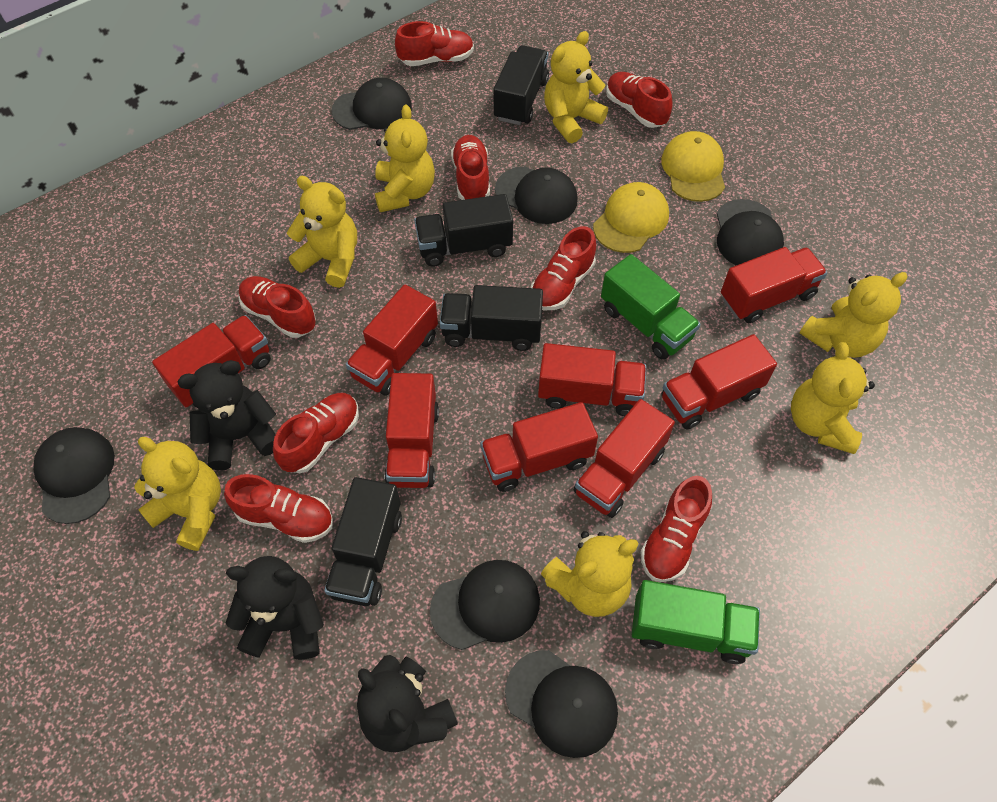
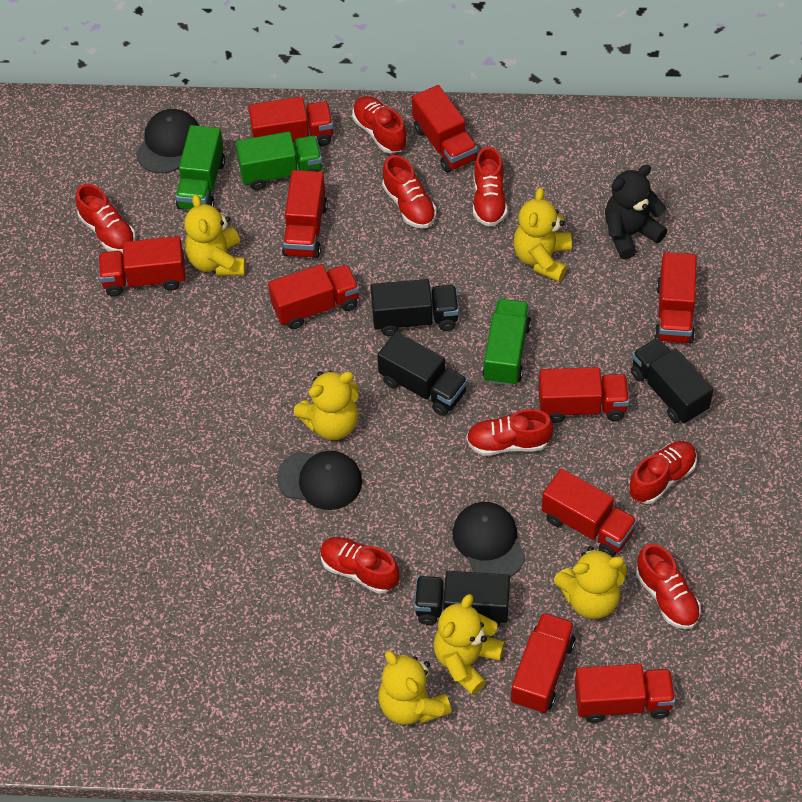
black cap: 6 -> 3
black teddy bear: 3 -> 1
green truck: 2 -> 3
red truck: 8 -> 10
yellow cap: 2 -> 0
yellow teddy bear: 7 -> 6

